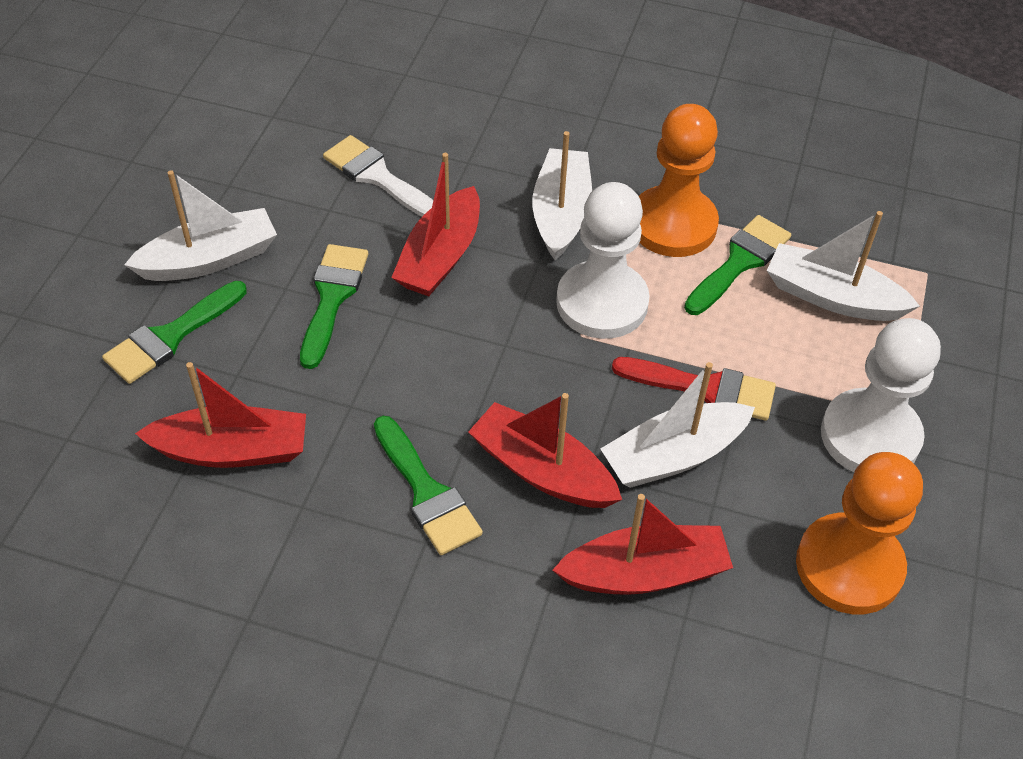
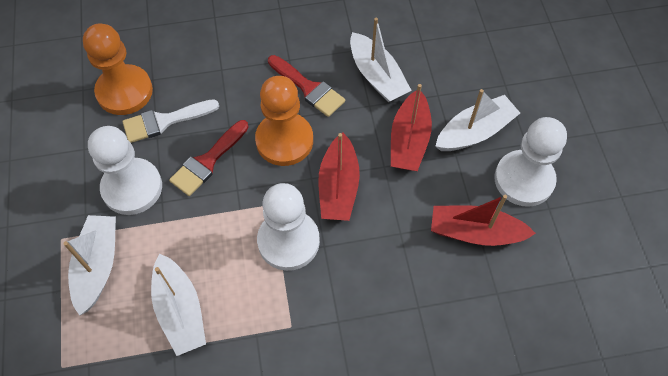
green brush: 4 -> 0
red boat: 4 -> 3
red brush: 1 -> 2
white pawn: 2 -> 3

